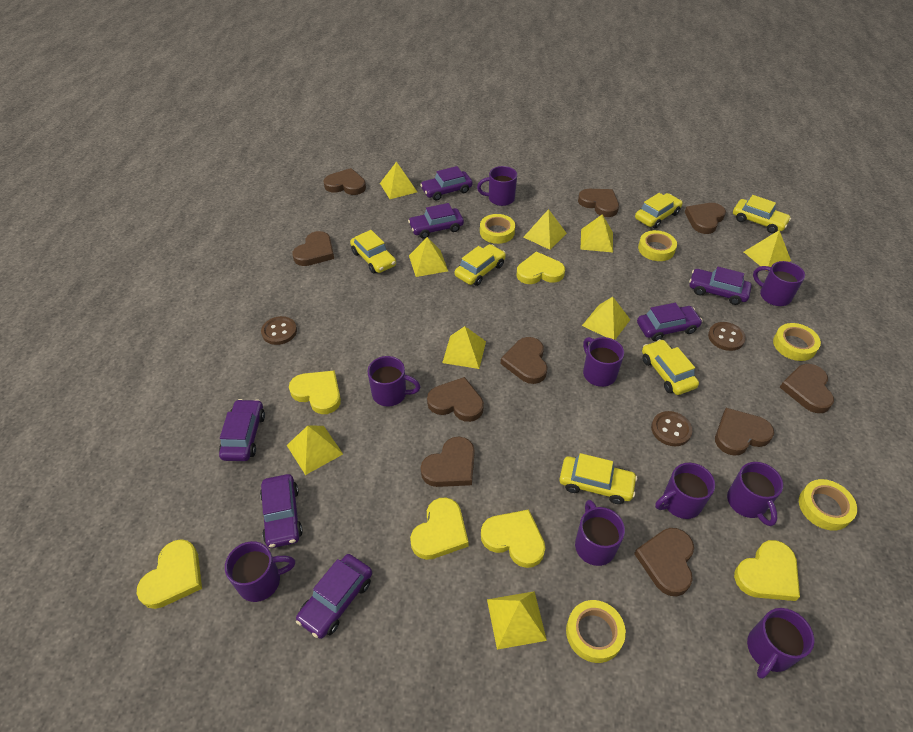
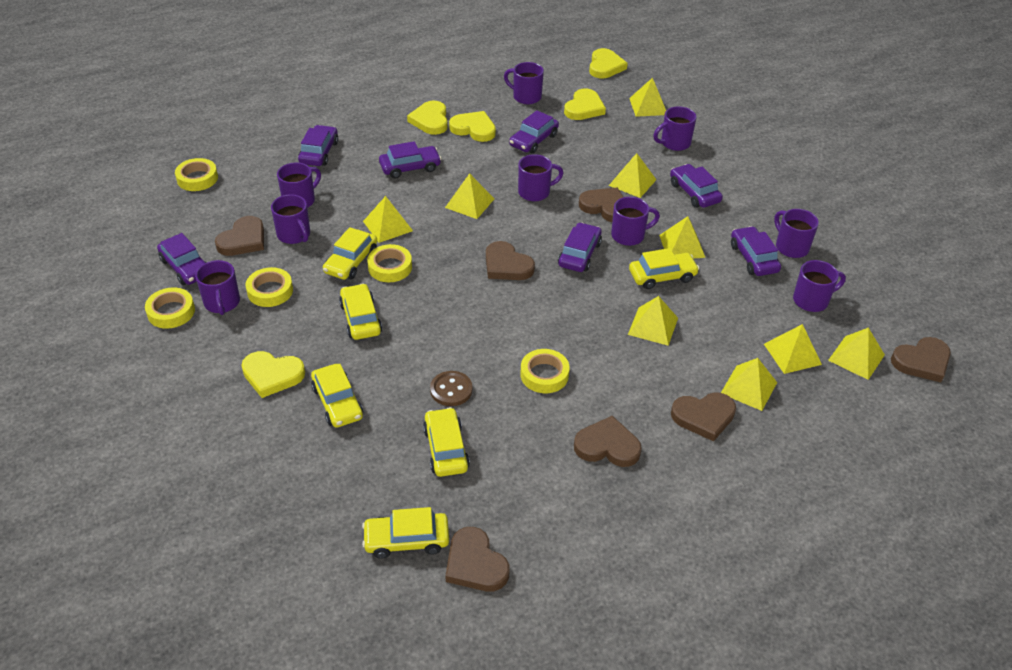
brown button: 3 -> 1
brown heart: 10 -> 7
yellow heart: 6 -> 5

